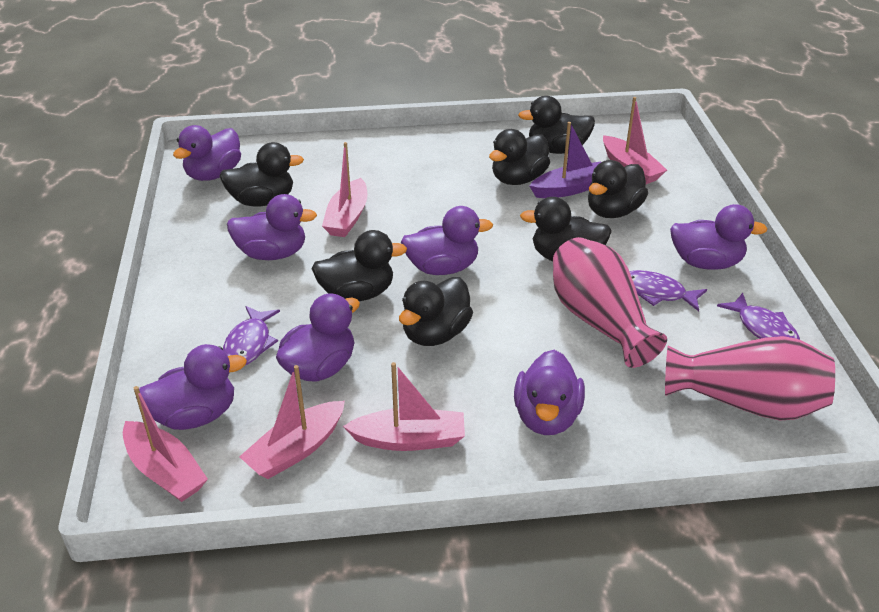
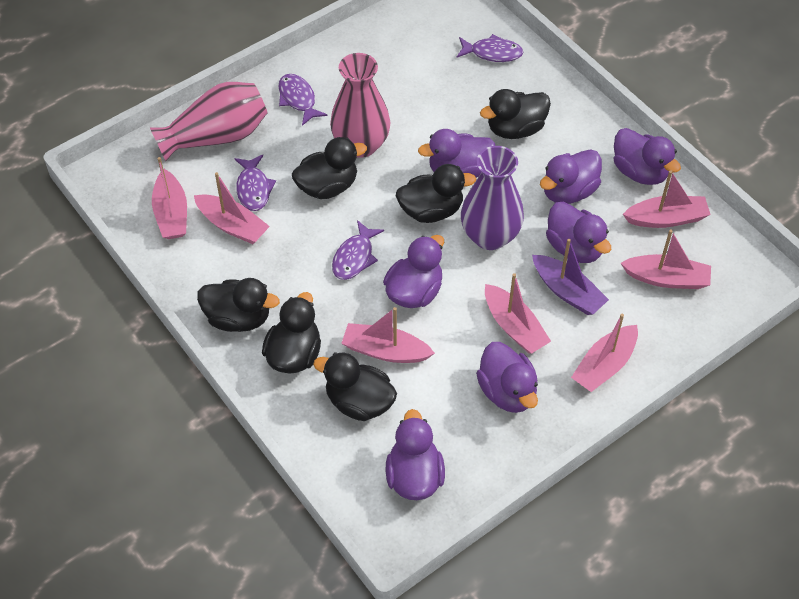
black duck: 7 -> 6
pink boat: 5 -> 7
purple fish: 3 -> 4
purple vase: 0 -> 1

